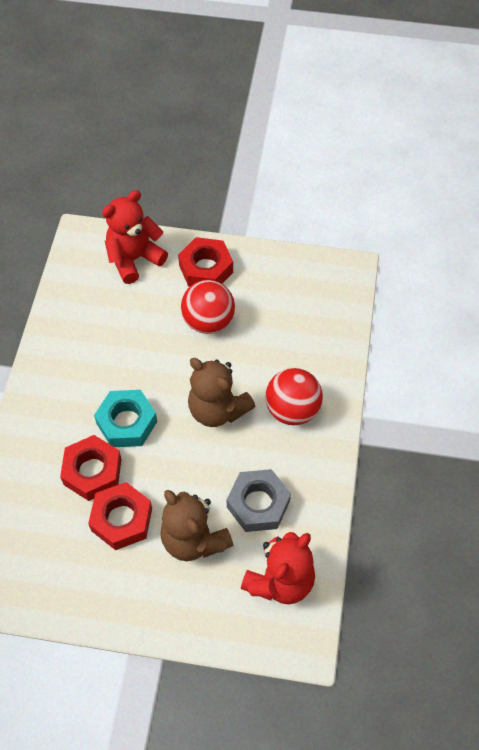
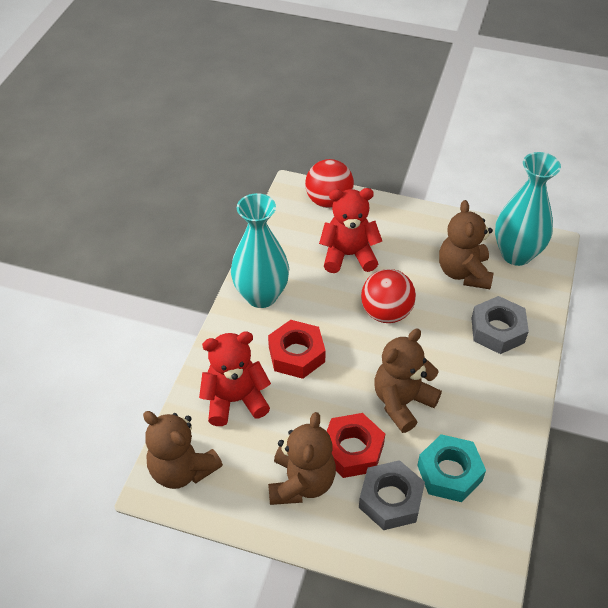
brown teddy bear: 2 -> 4
grey nut: 1 -> 2
red nut: 3 -> 2
turquoise vase: 0 -> 2

